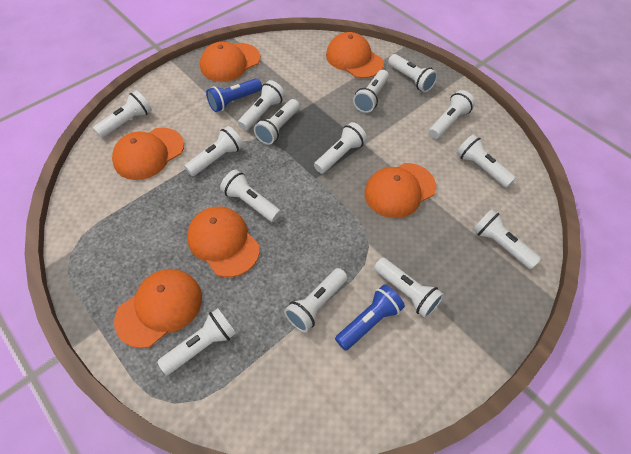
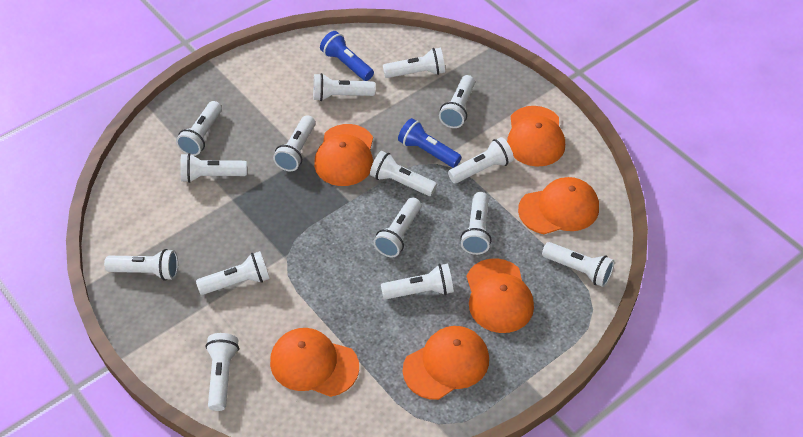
white flashlight: 14 -> 15

